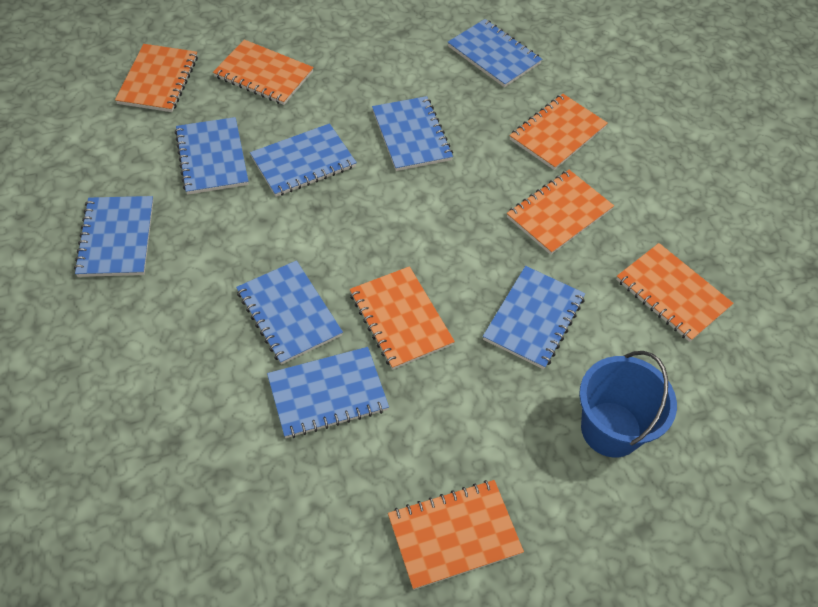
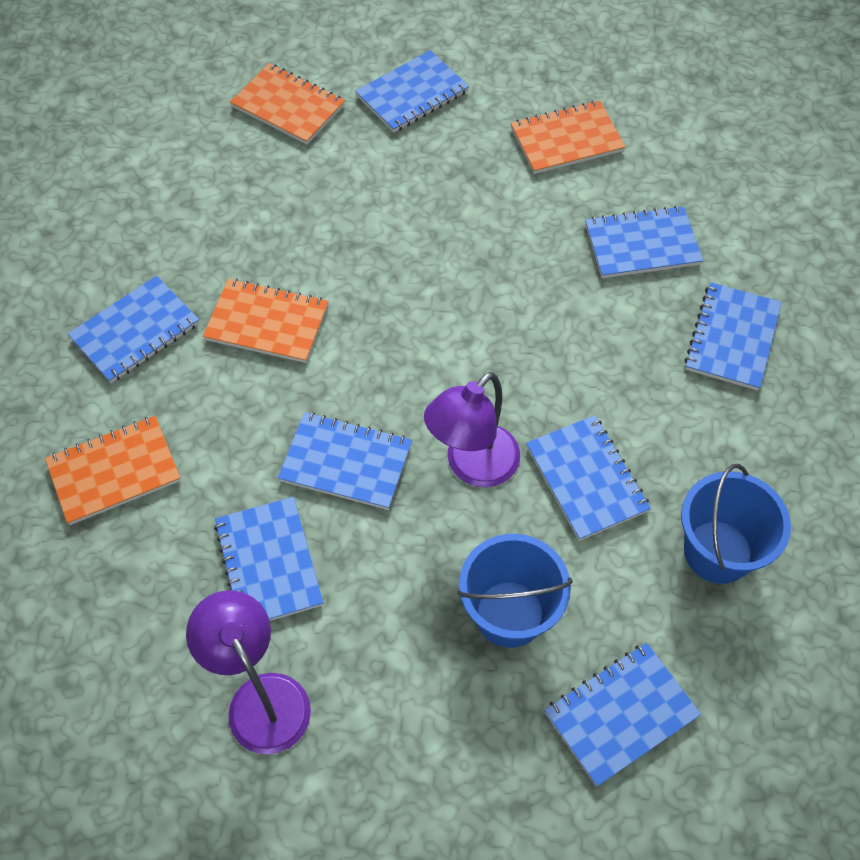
blue bucket: 1 -> 2
orange notebook: 7 -> 4
purple lamp: 0 -> 2

